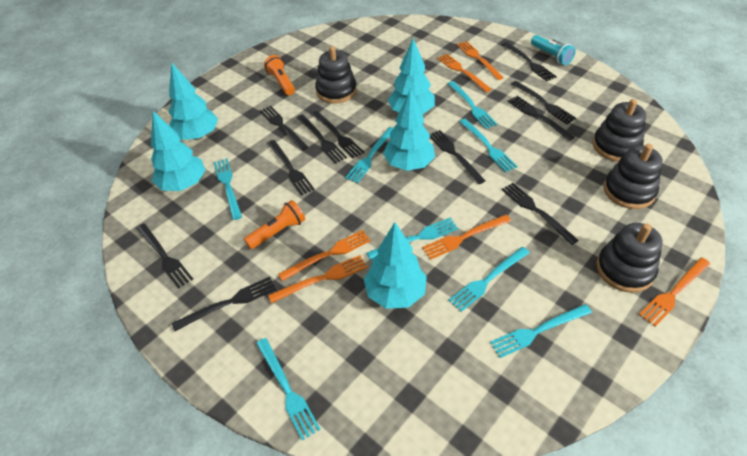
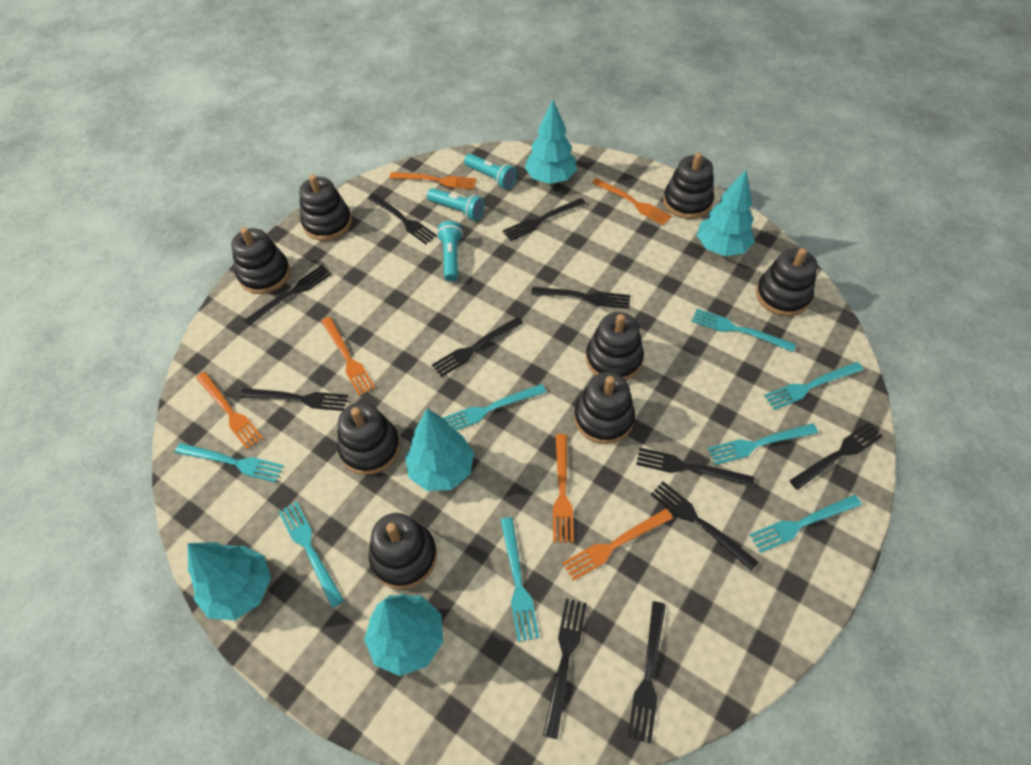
black stacking toy: 4 -> 8
orange flashlight: 2 -> 0
turquoise flashlight: 1 -> 3

